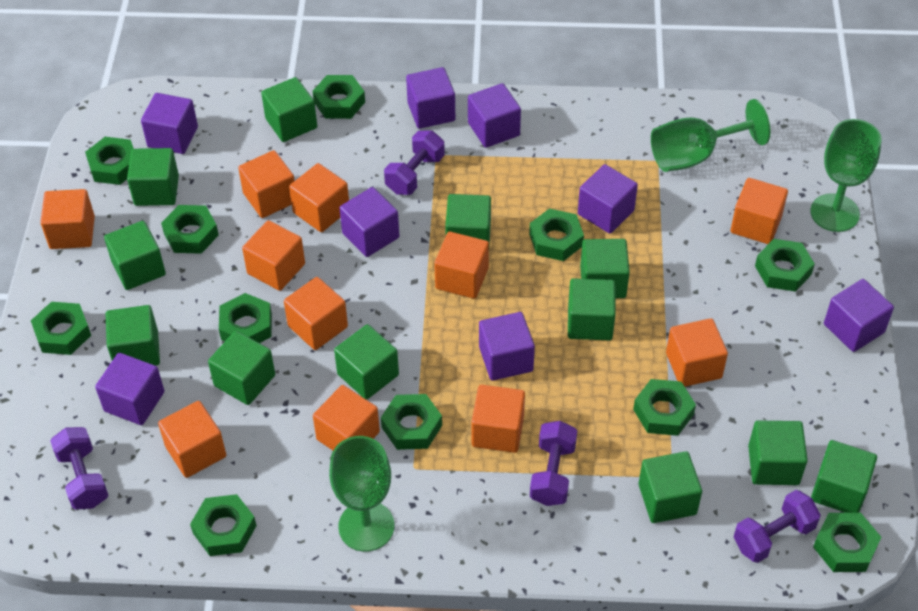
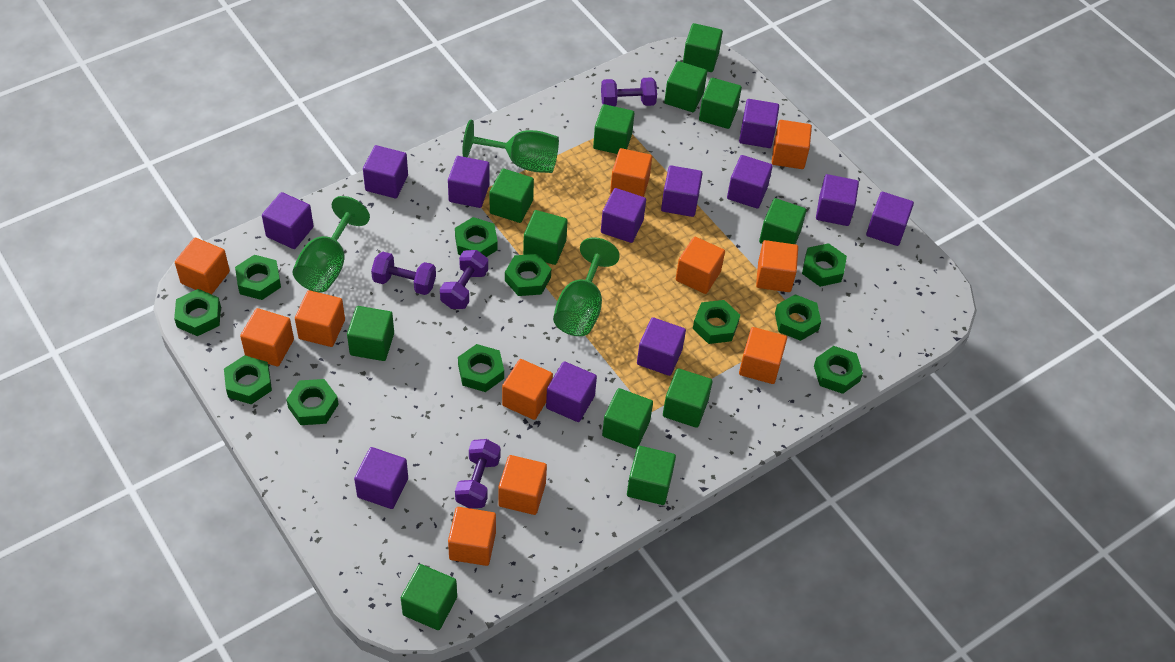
purple cube: 8 -> 12

